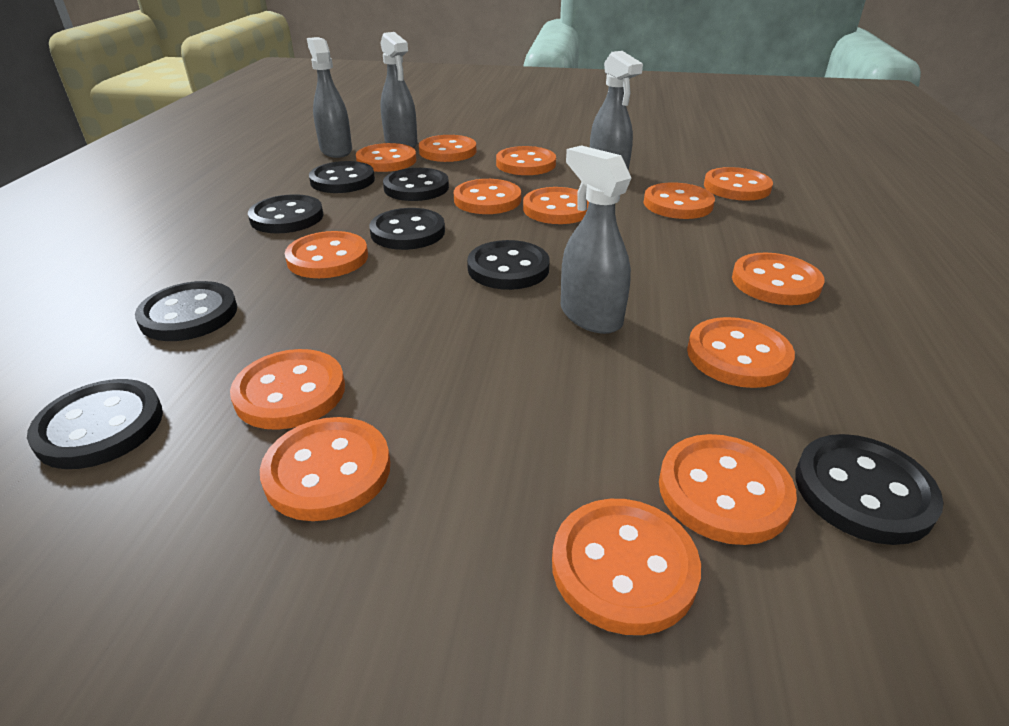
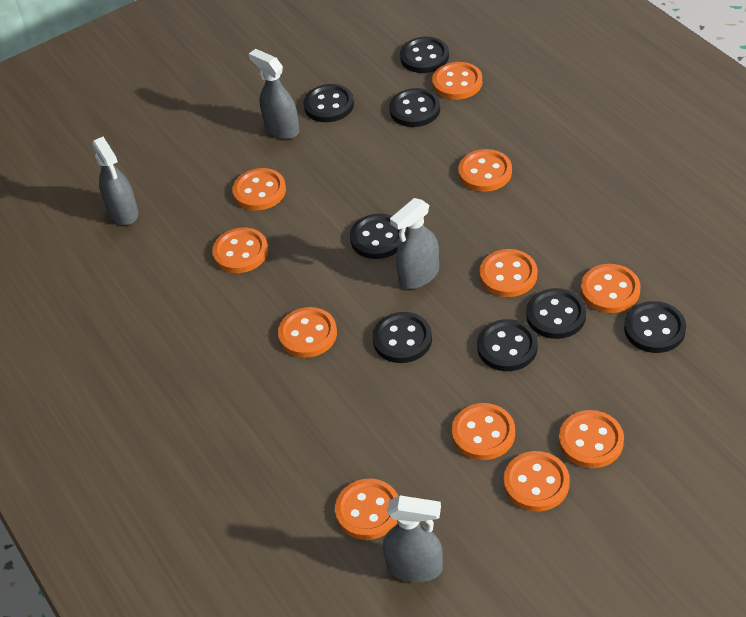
orange button: 14 -> 11

